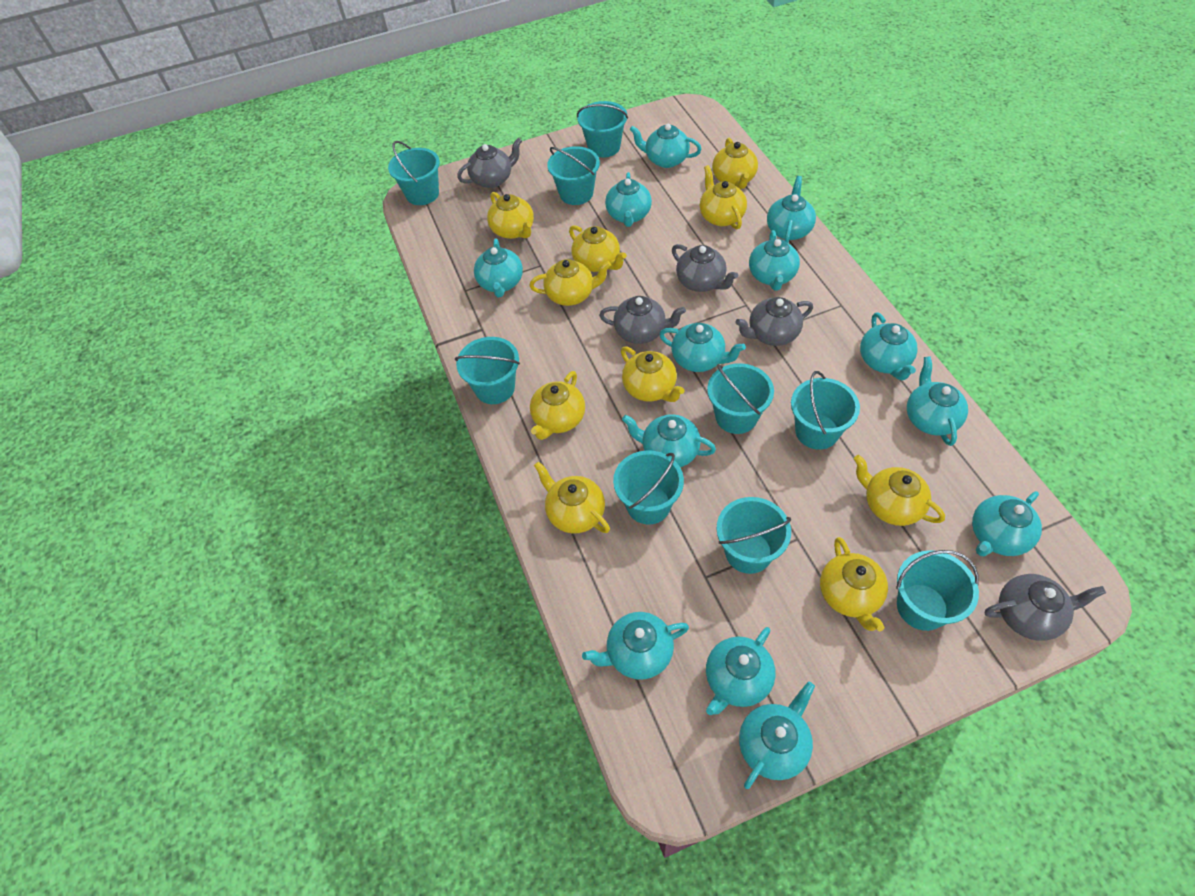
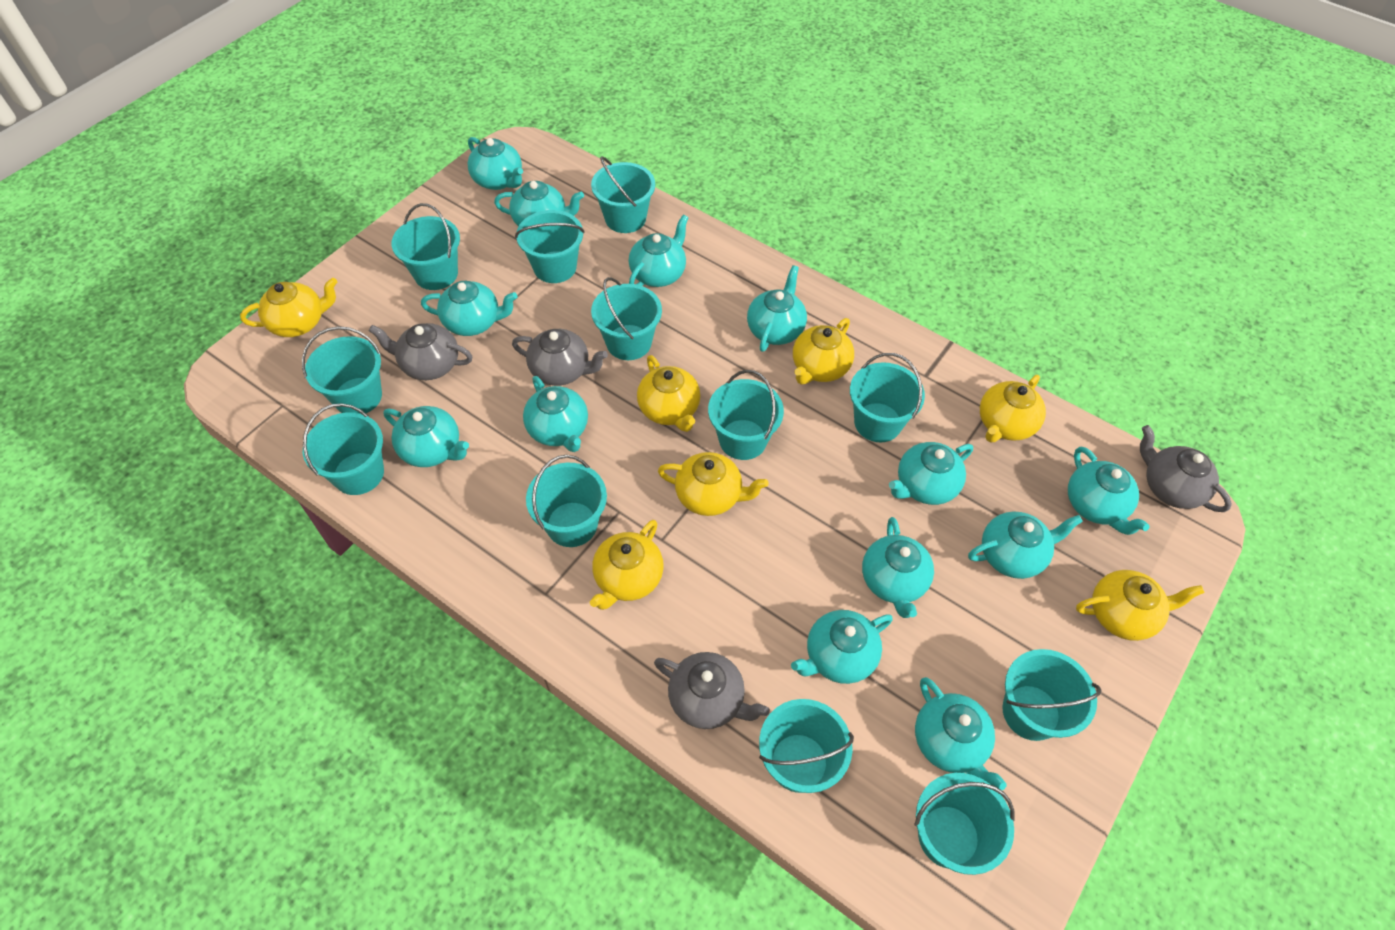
grey teapot: 5 -> 4
turquoise bucket: 9 -> 12
yellow teapot: 10 -> 7

